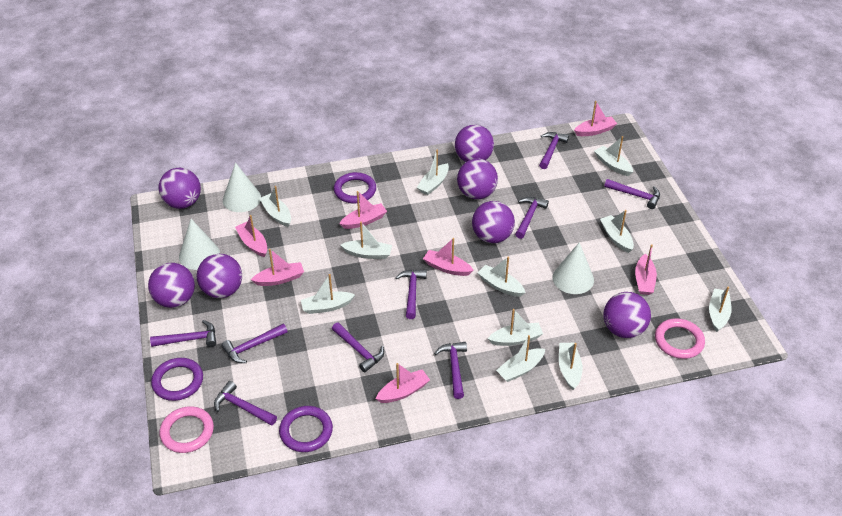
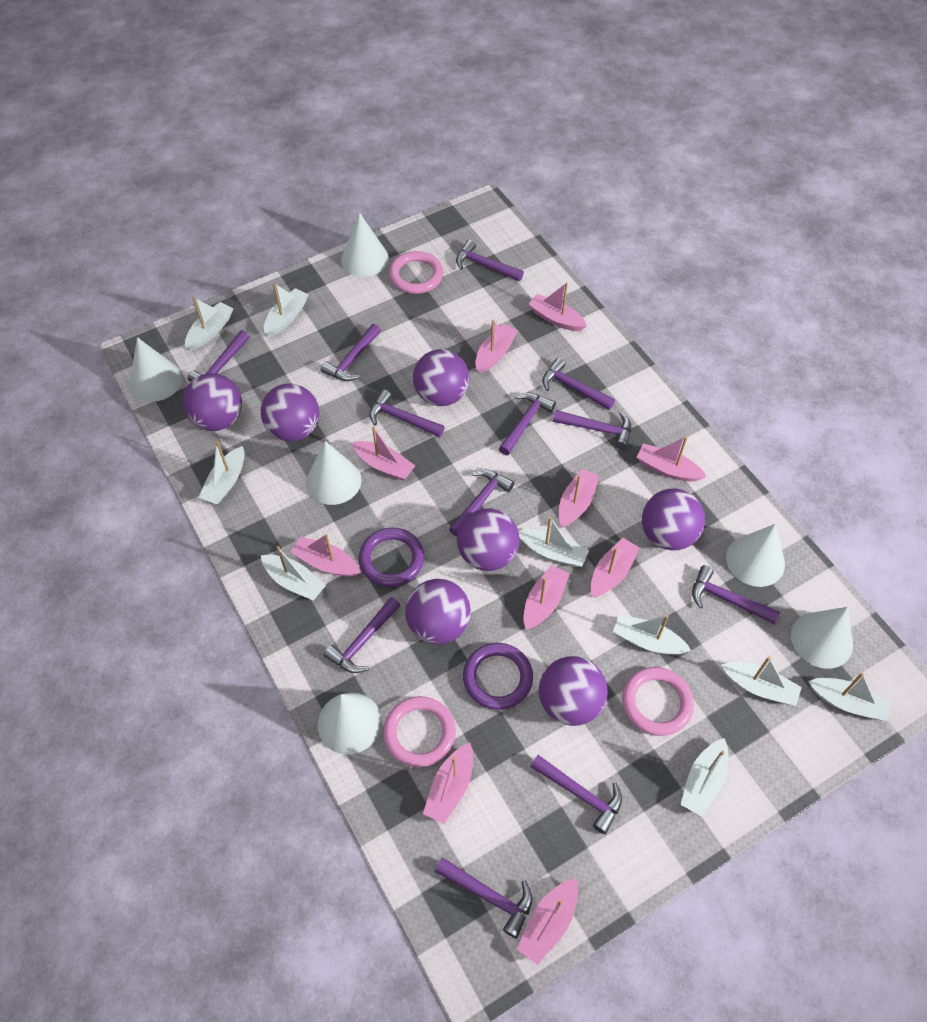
pink boat: 7 -> 10
pink ring: 2 -> 3
purple hammer: 9 -> 12
purple ring: 3 -> 2
white boat: 11 -> 9
white cone: 3 -> 6

